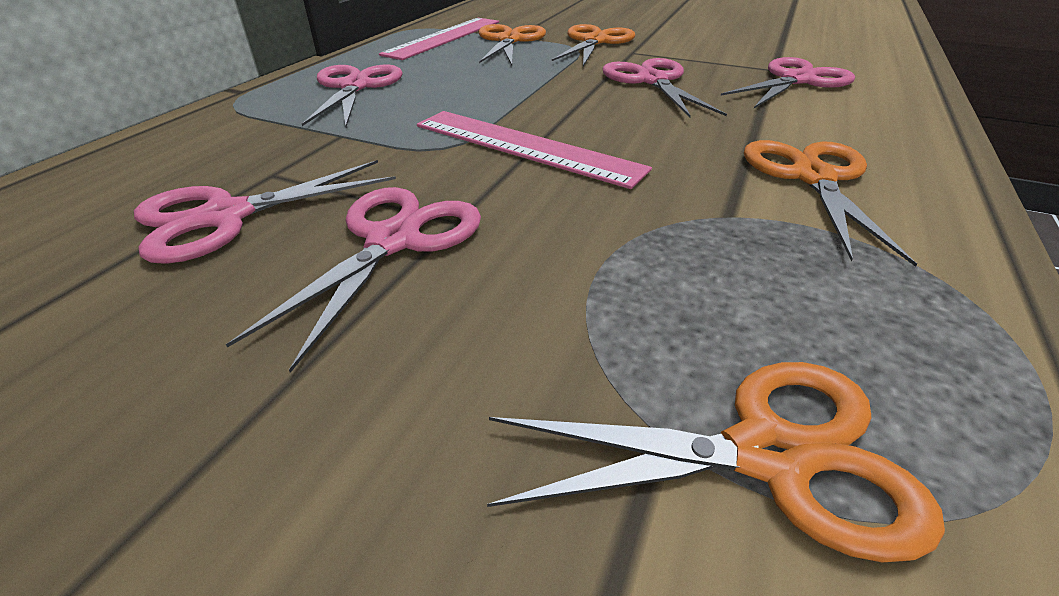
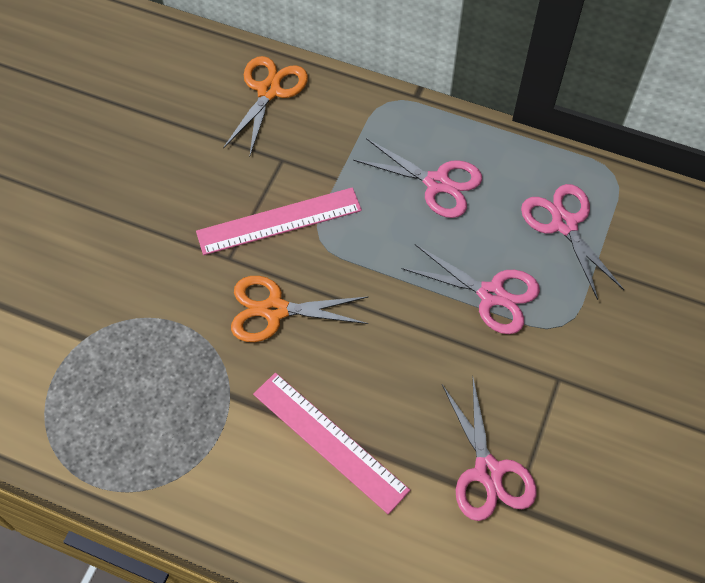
orange scissors: 4 -> 2
pink scissors: 5 -> 4

